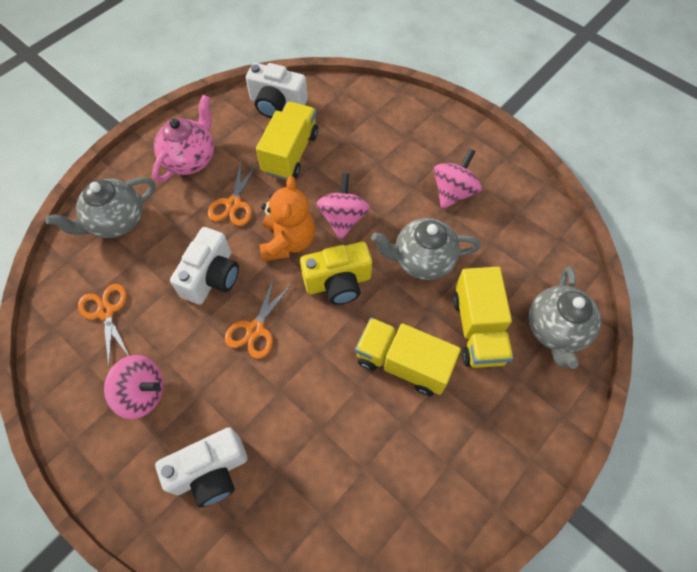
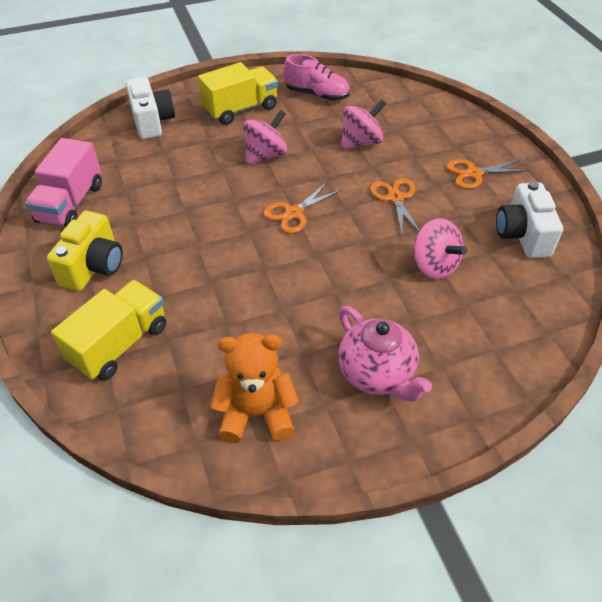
grey teapot: 3 -> 0
pink shoe: 0 -> 1
pink truck: 0 -> 1
white camera: 3 -> 2
yellow truck: 3 -> 2

